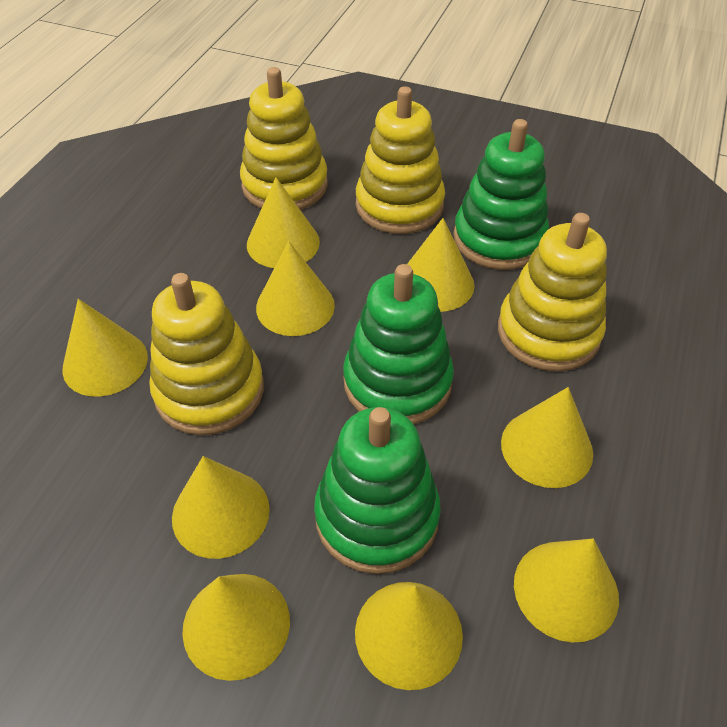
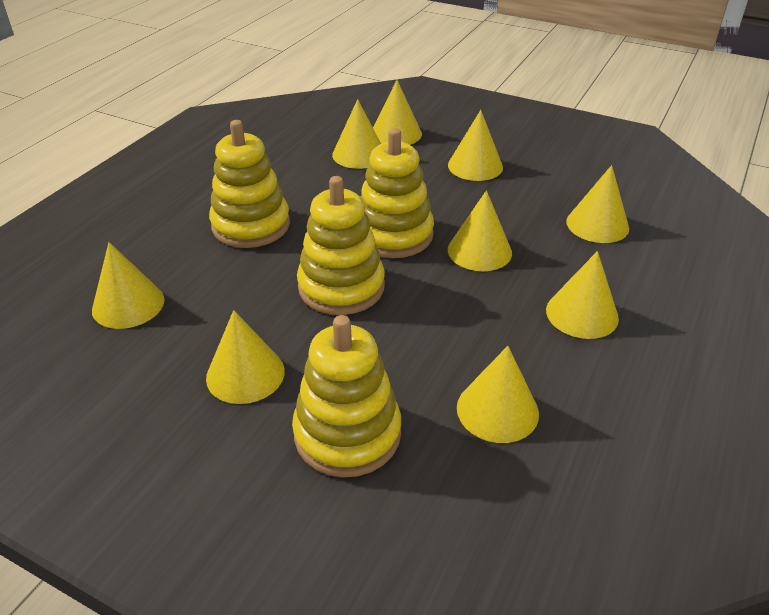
green stacking toy: 3 -> 0

